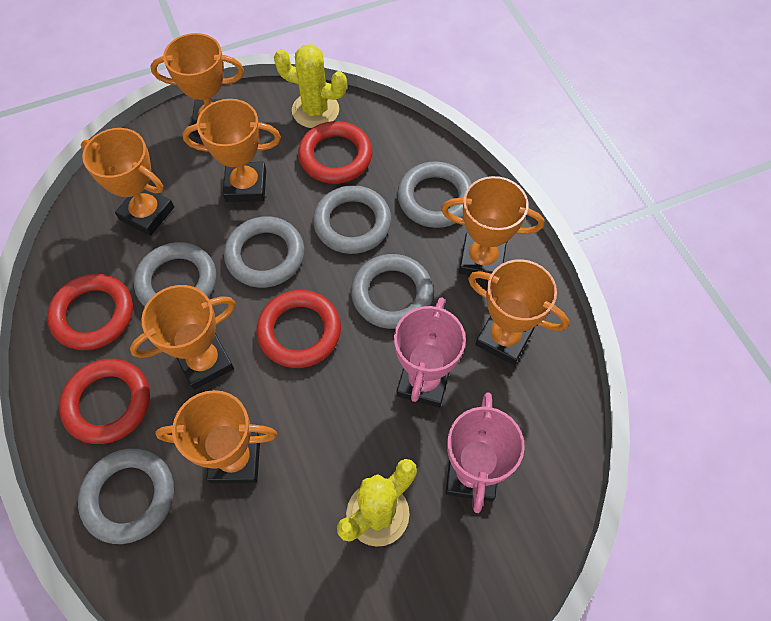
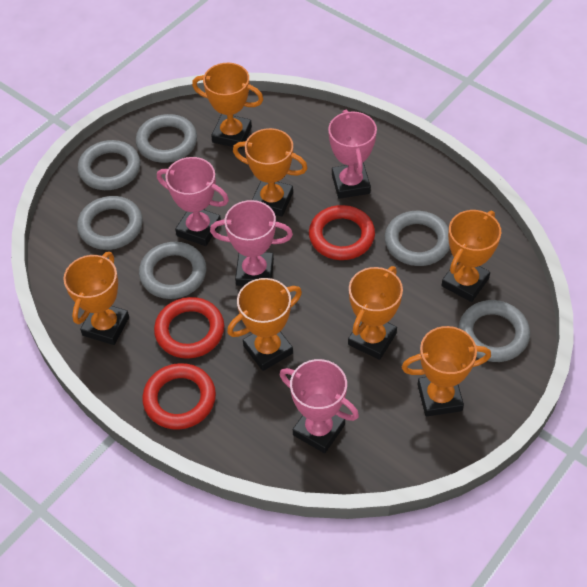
pink trophy: 2 -> 4
red ring: 4 -> 3
yellow cactus: 2 -> 0

